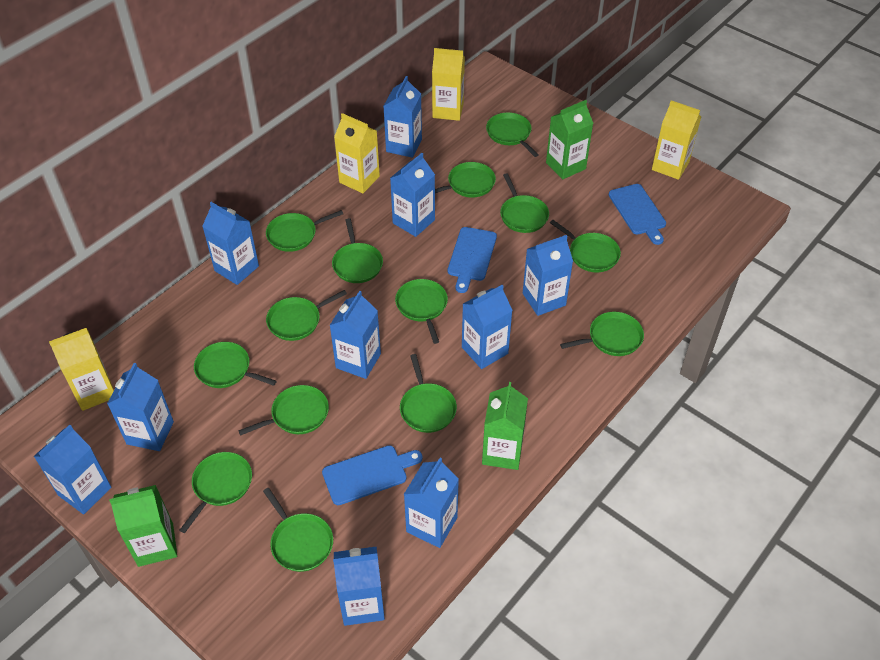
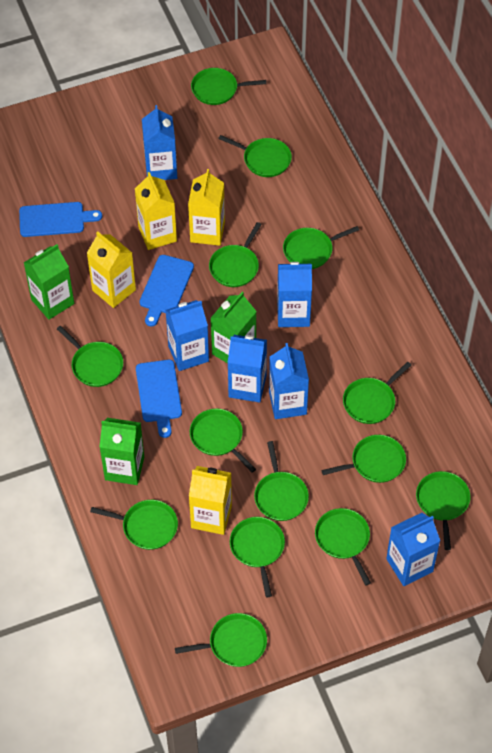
blue carton: 10 -> 6

